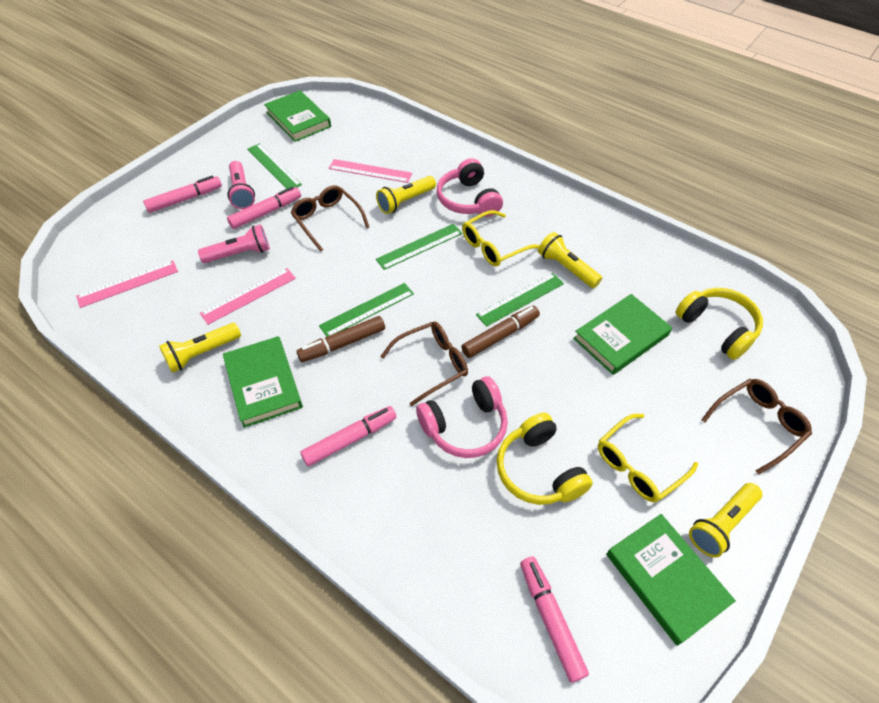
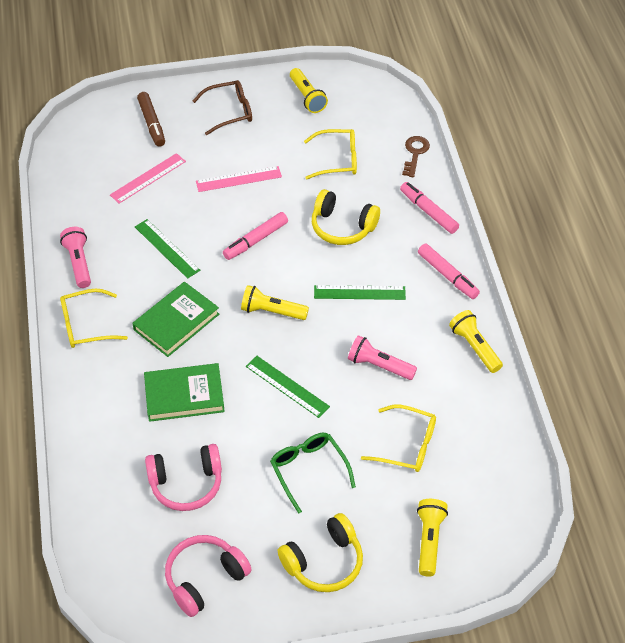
brown glasses: 3 -> 1
brown key: 0 -> 1
brown marker: 2 -> 1
green book: 4 -> 2
green glasses: 0 -> 1
green ruler: 4 -> 3
pink marker: 4 -> 3
pink ruler: 3 -> 2
yellow glasses: 2 -> 3

